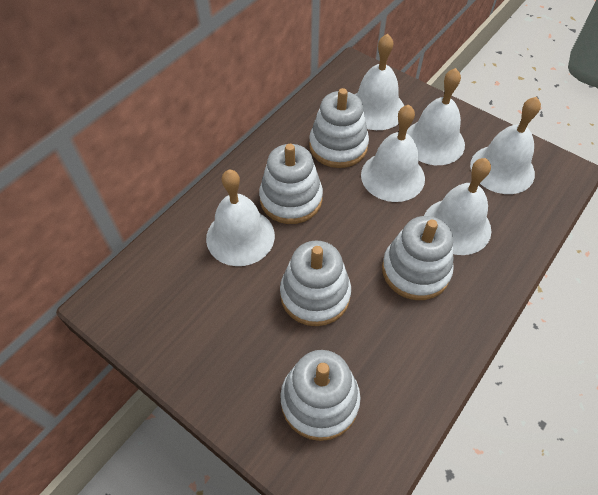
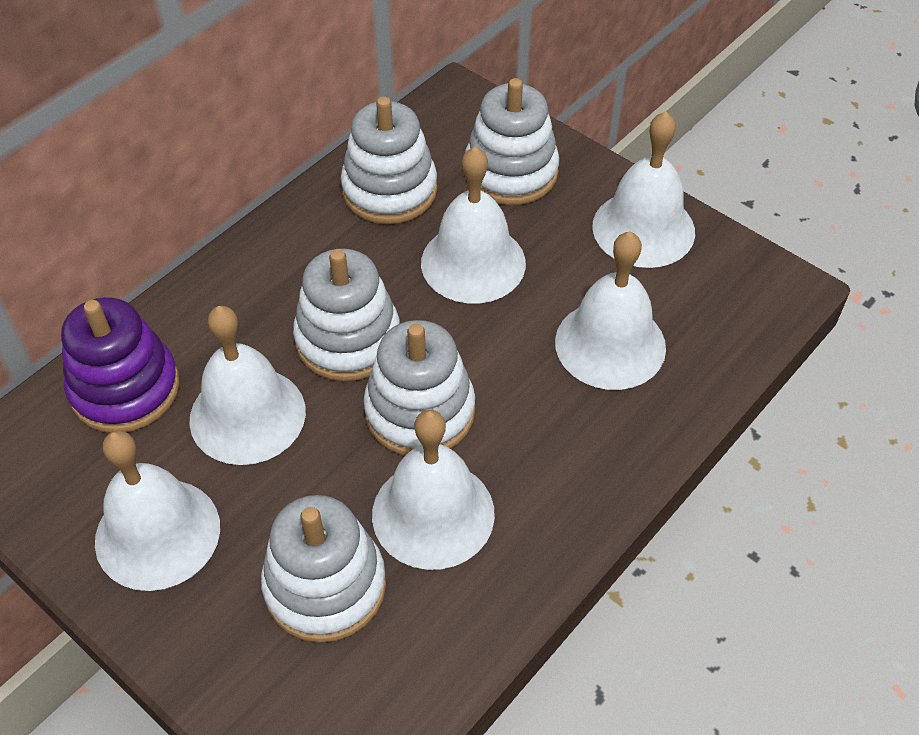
purple stacking toy: 0 -> 1

